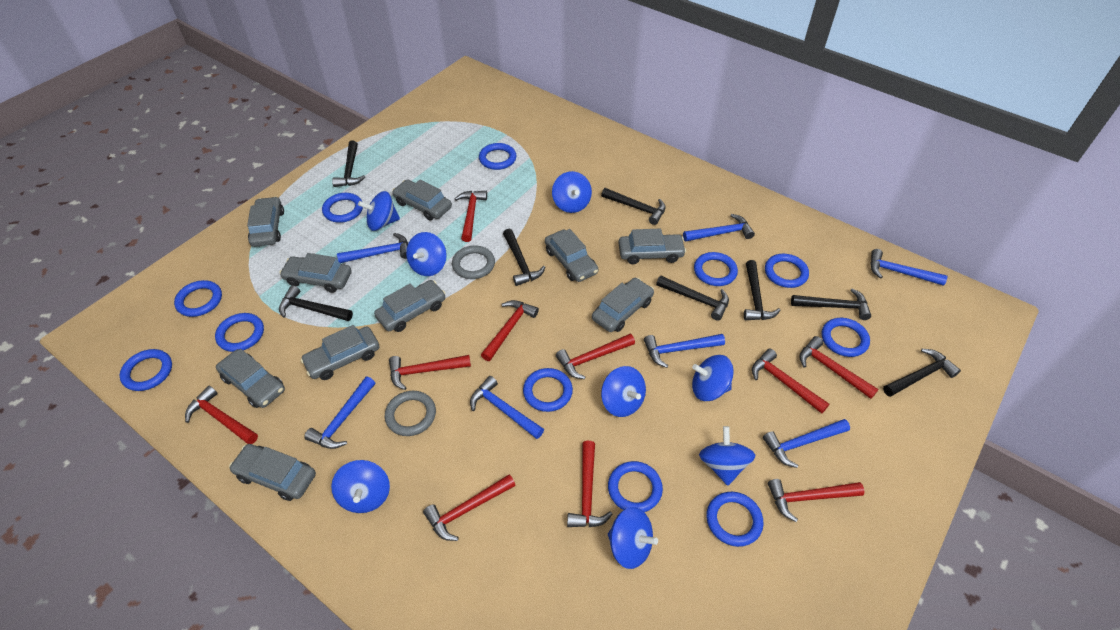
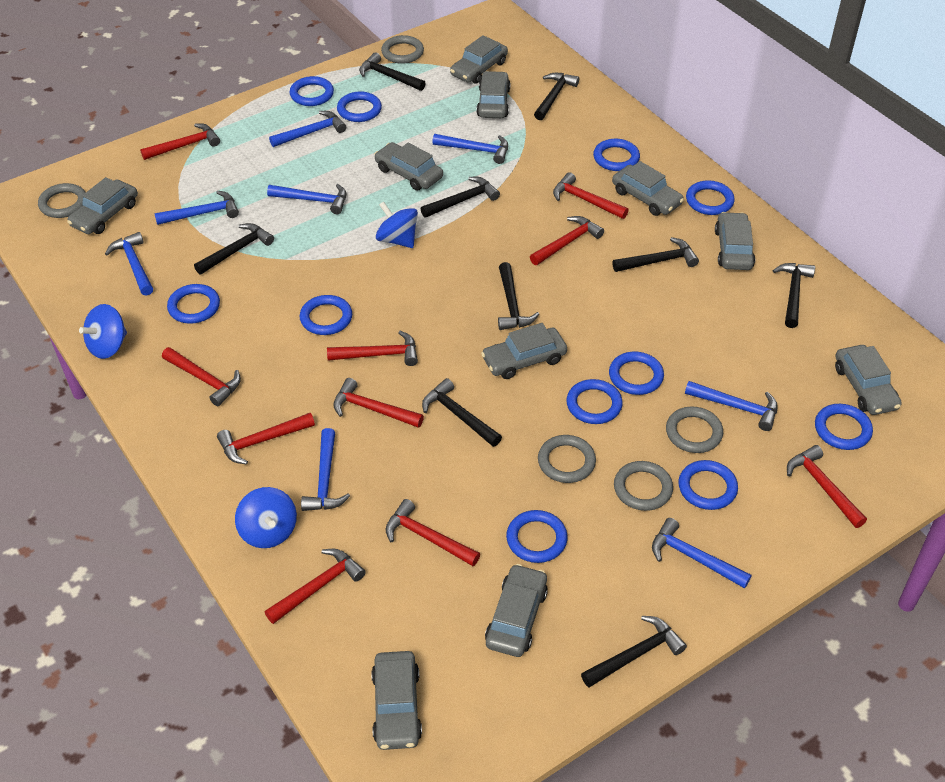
black hammer: 8 -> 9
blue hammer: 7 -> 8
blue spinning top: 8 -> 3
grey ring: 2 -> 5

